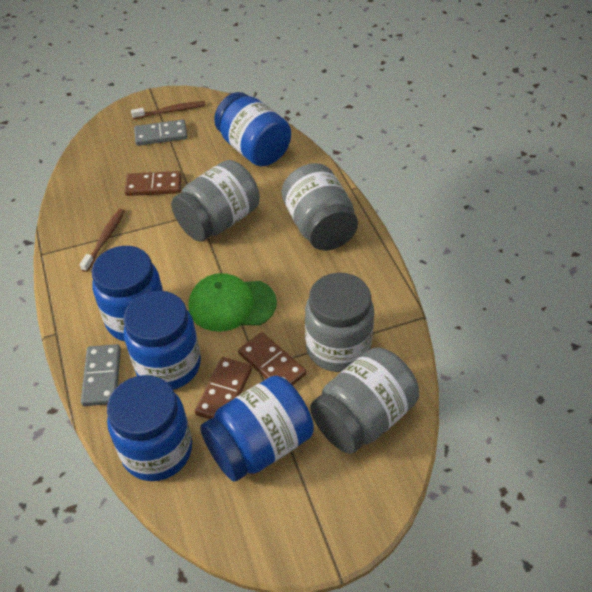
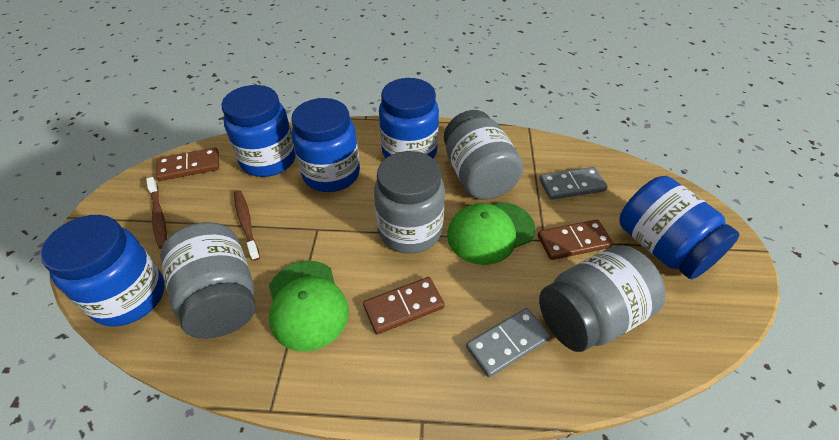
green cap: 1 -> 2

